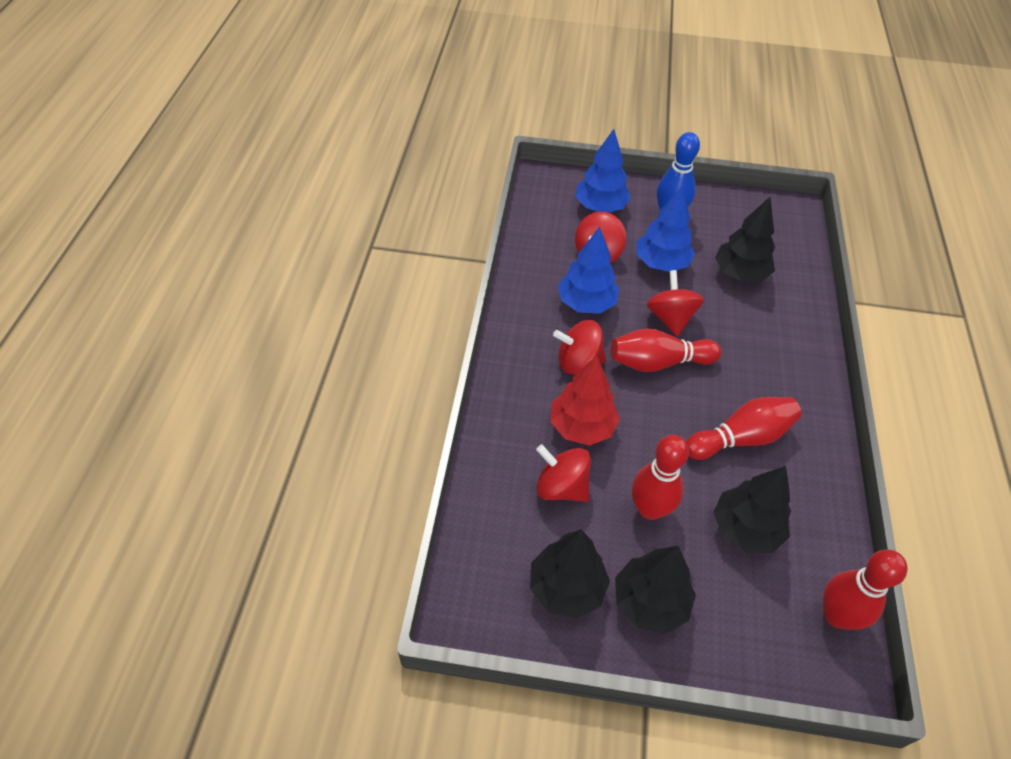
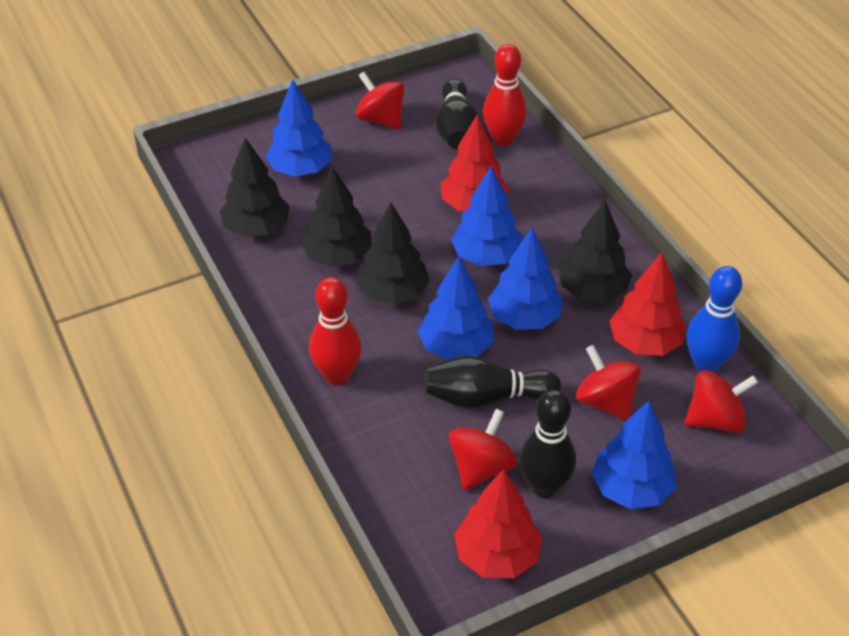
black bowling pin: 0 -> 3
blue tree: 3 -> 5
red bowling pin: 4 -> 2
red tree: 1 -> 3

